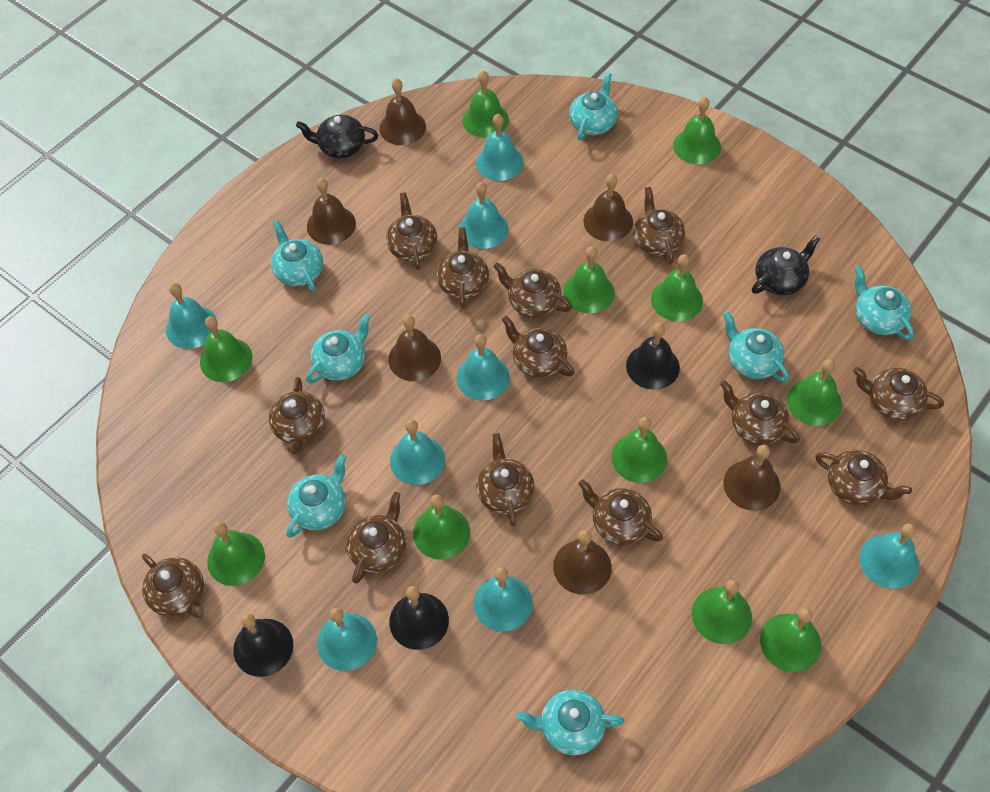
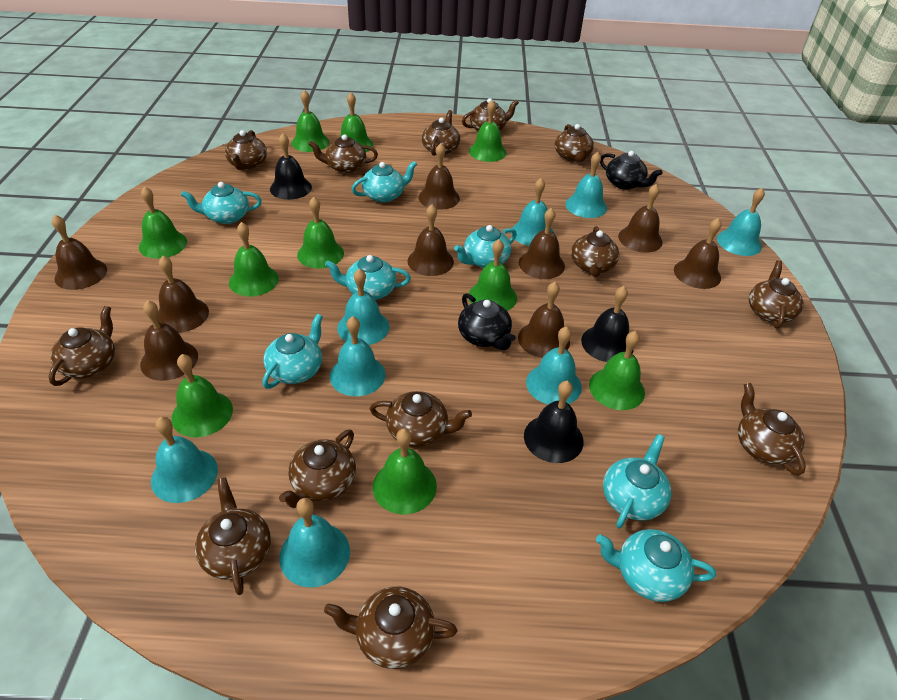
brown bell: 6 -> 9
green bell: 11 -> 10

